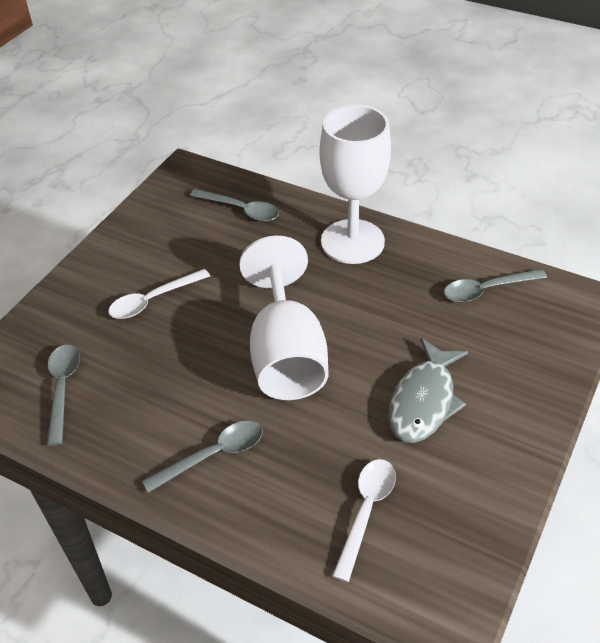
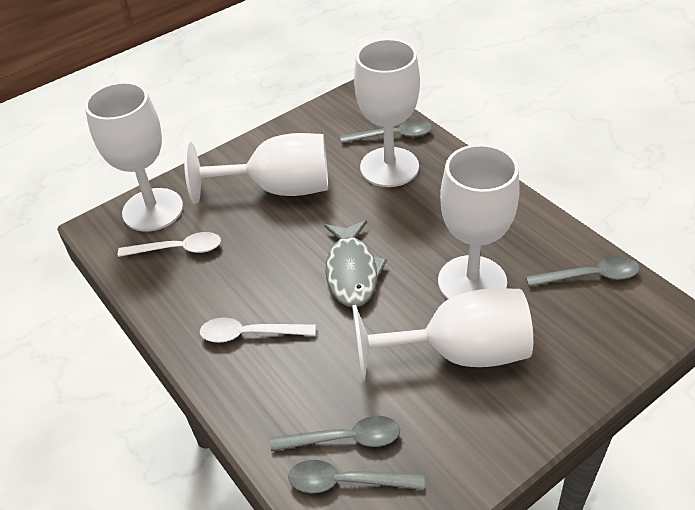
white goblet: 2 -> 5

